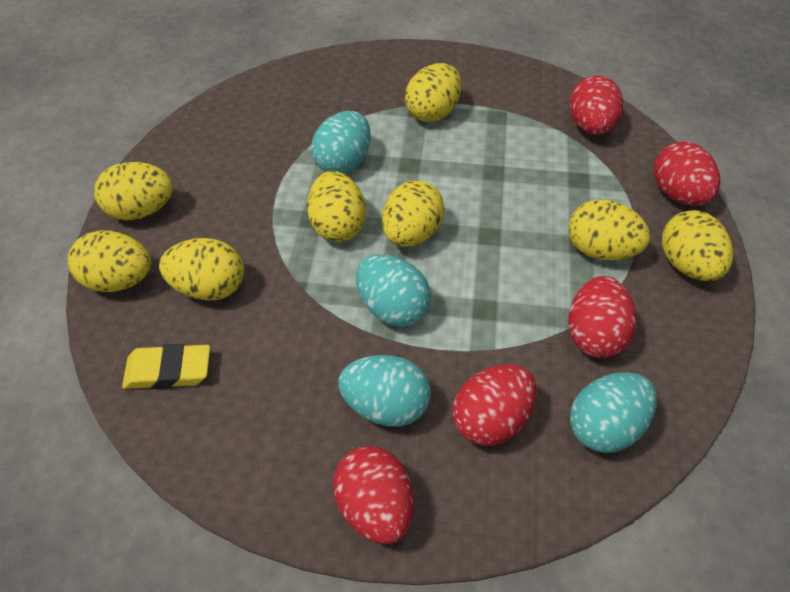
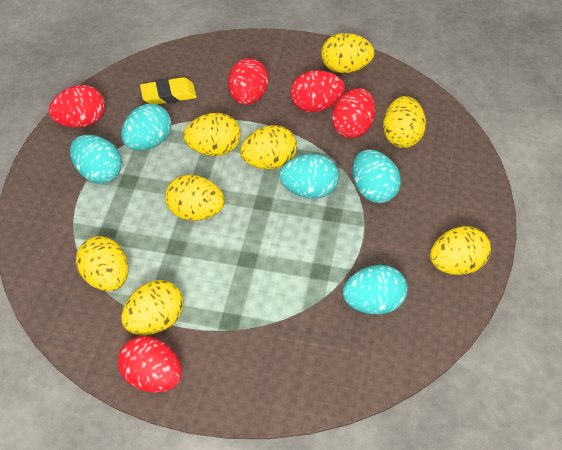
turquoise egg: 4 -> 5

